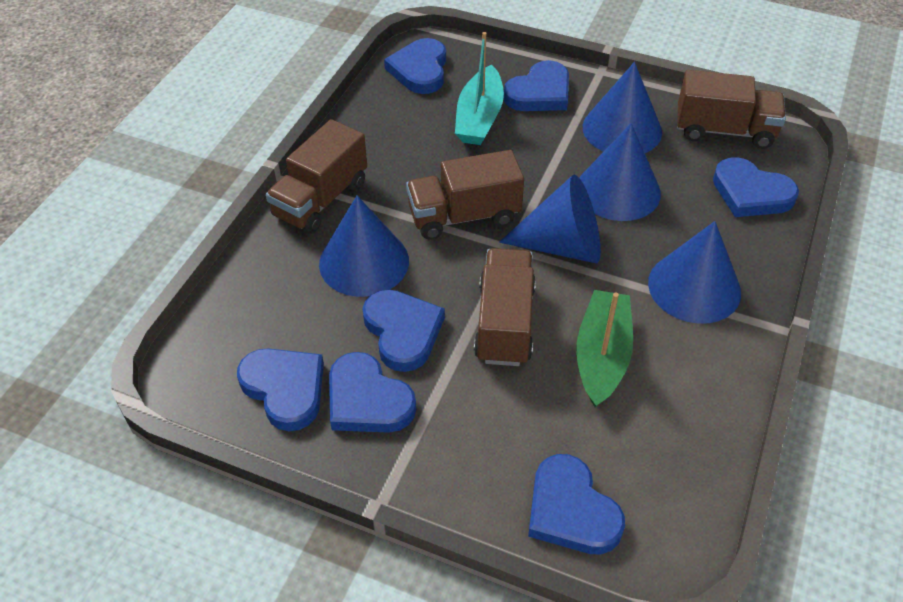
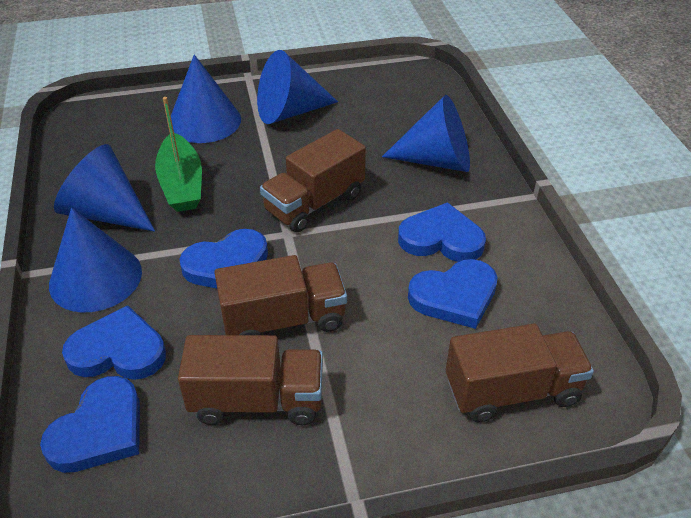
blue heart: 7 -> 5
turquoise boat: 1 -> 0

